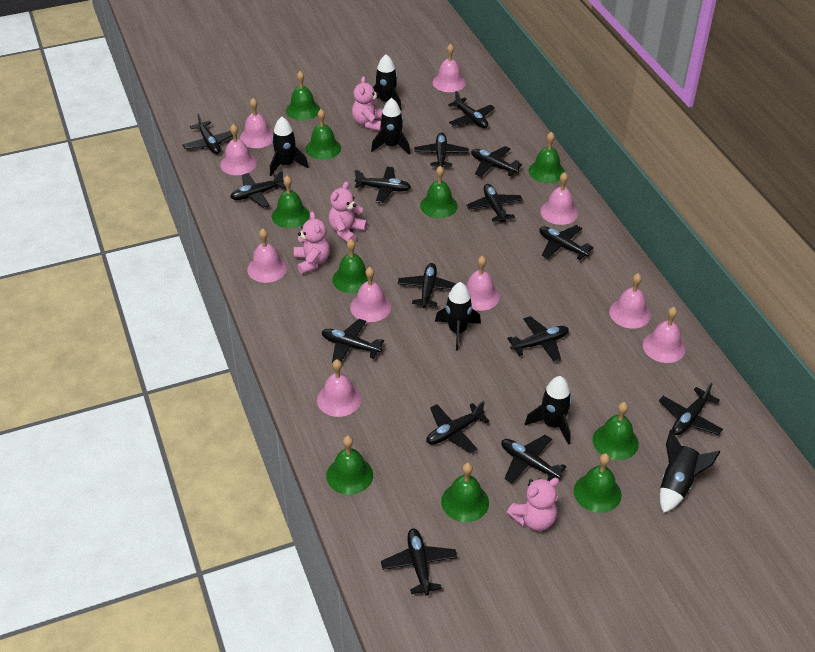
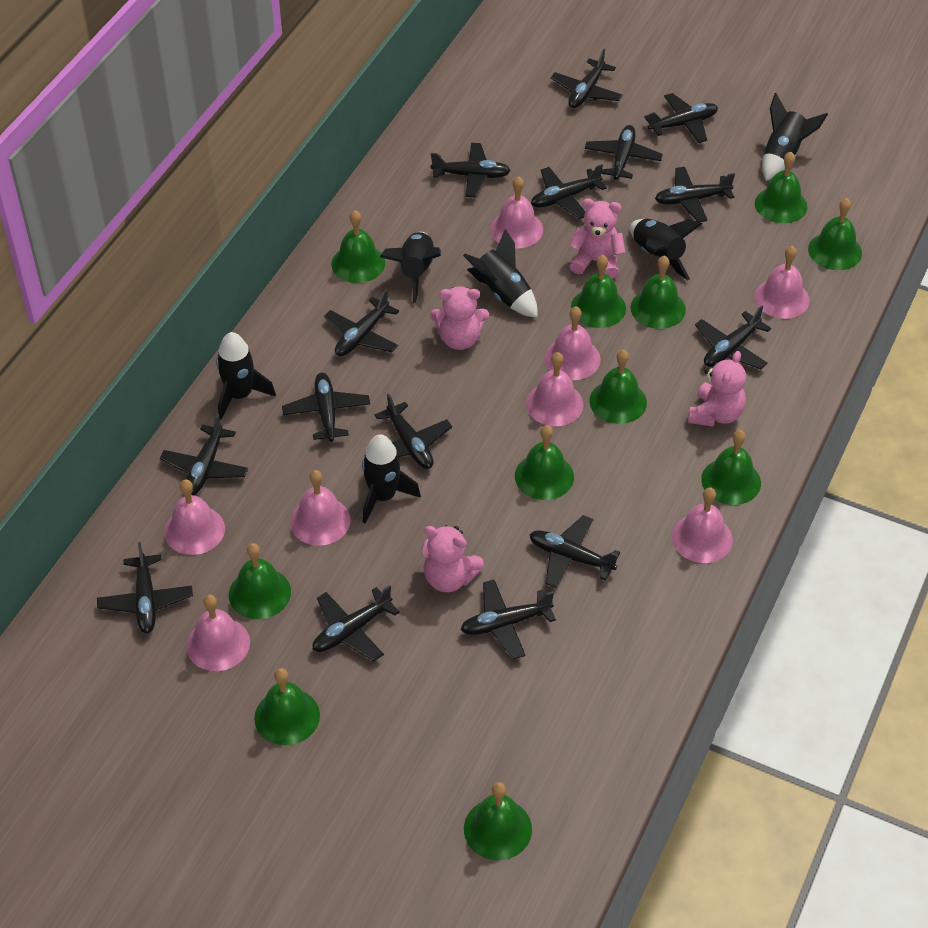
green bell: 10 -> 11
pink bell: 10 -> 8

